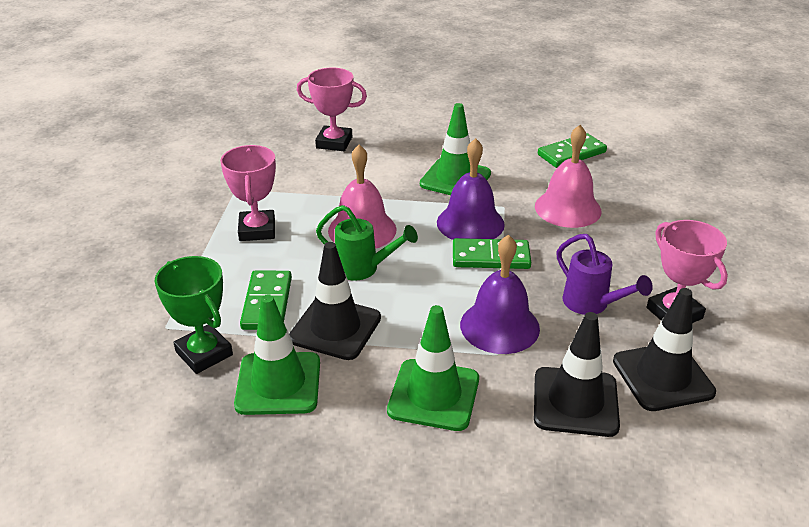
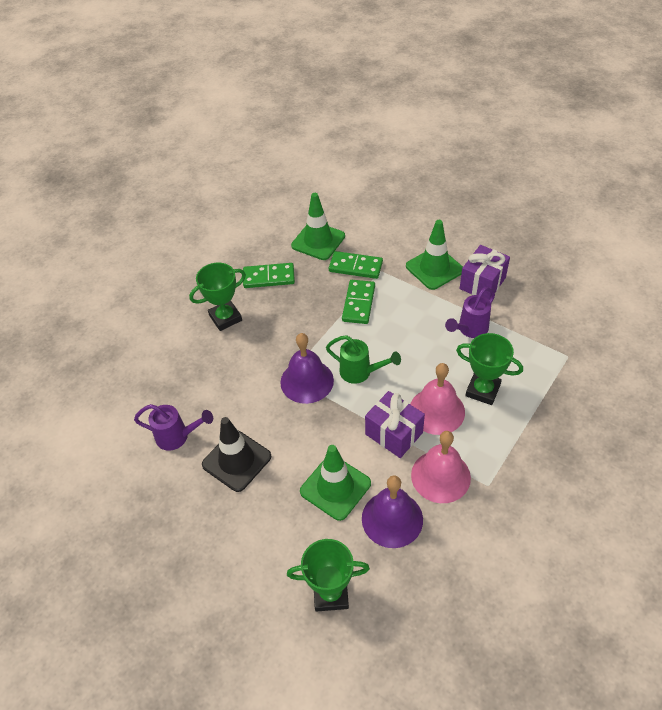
black traffic cone: 3 -> 1
green trophy: 1 -> 3
pink trophy: 3 -> 0
purple gift: 0 -> 2
purple watering can: 1 -> 2

